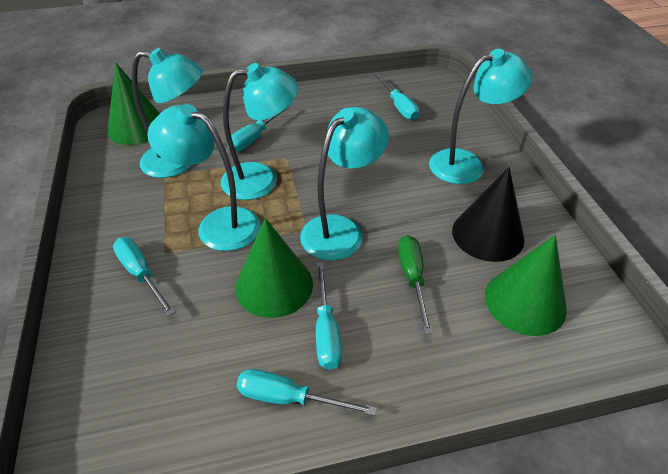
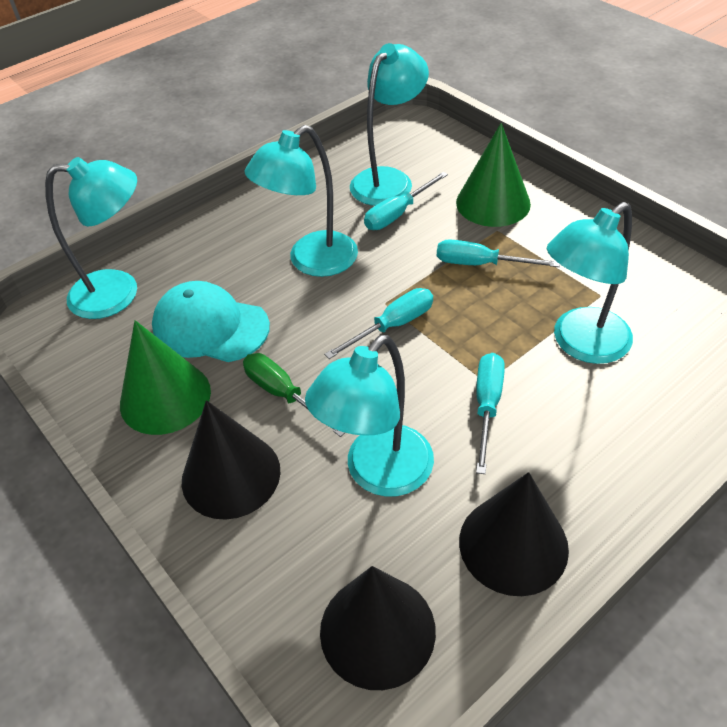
black cone: 1 -> 3
green cone: 3 -> 2
turquoise cap: 0 -> 1
turquoise screwdriver: 5 -> 4

